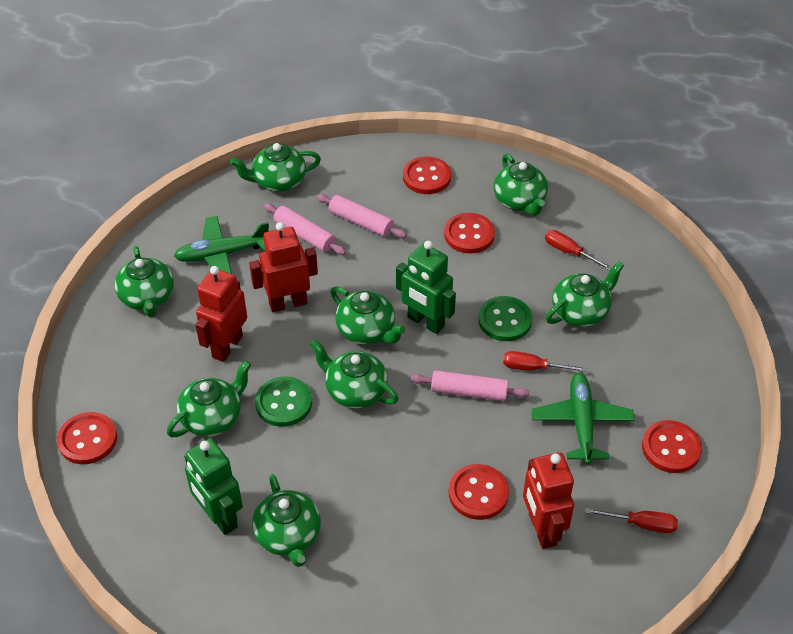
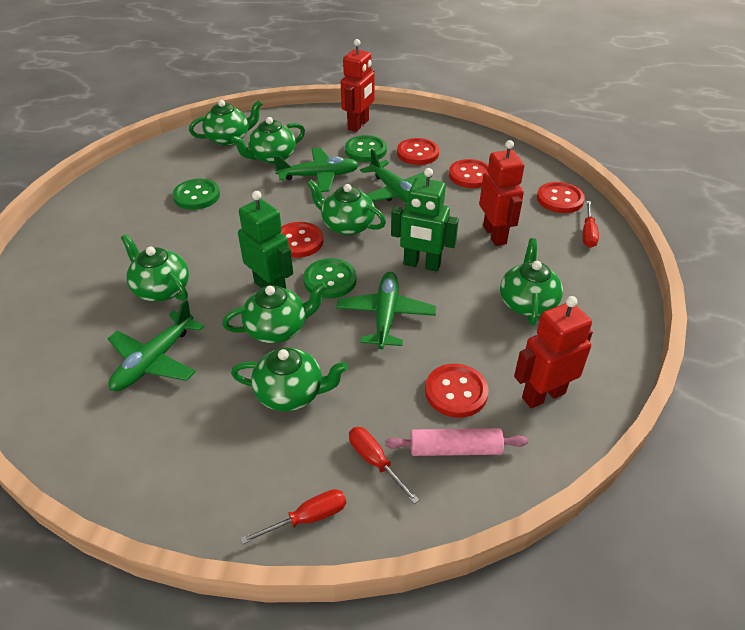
green button: 2 -> 3
green plane: 2 -> 4
green teapot: 8 -> 7
pink rolling pin: 3 -> 1

